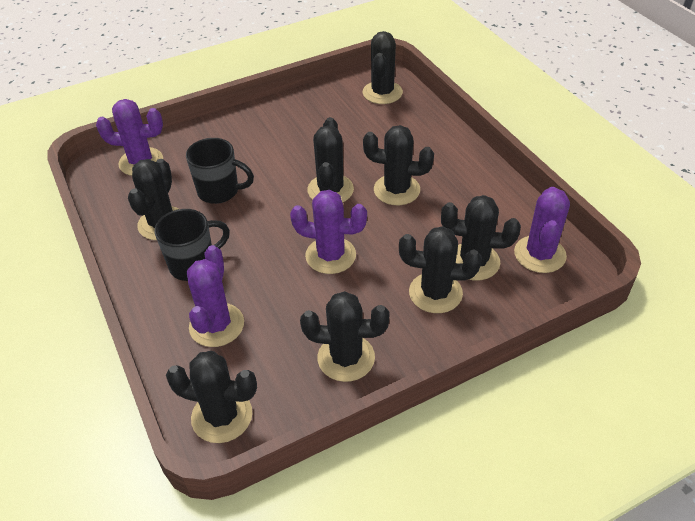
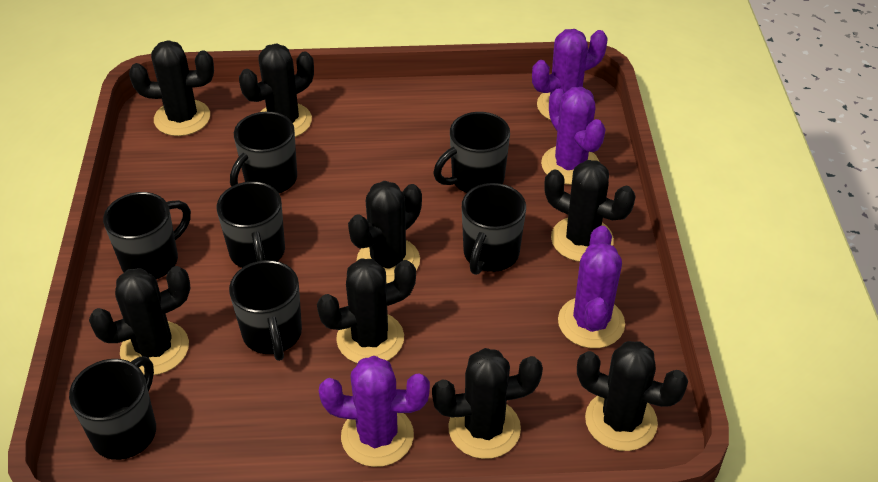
black mug: 2 -> 7

